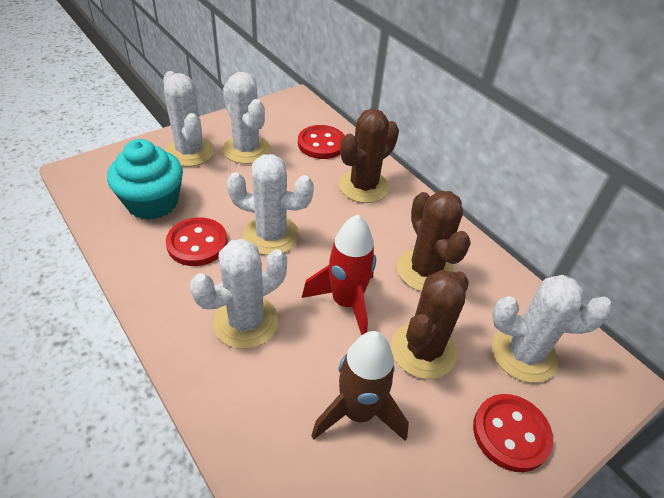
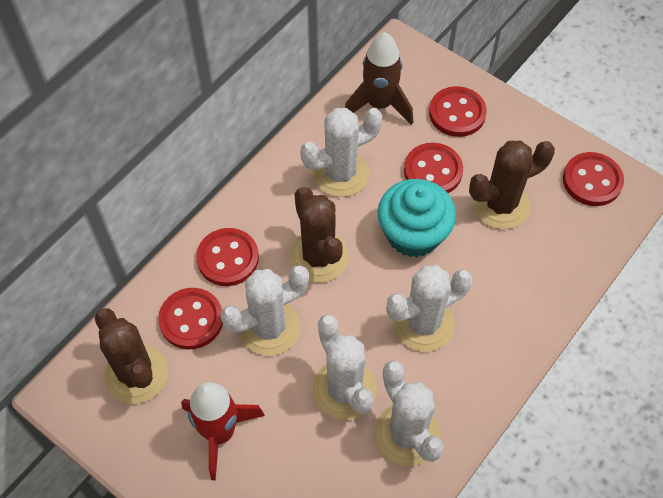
red button: 3 -> 5

